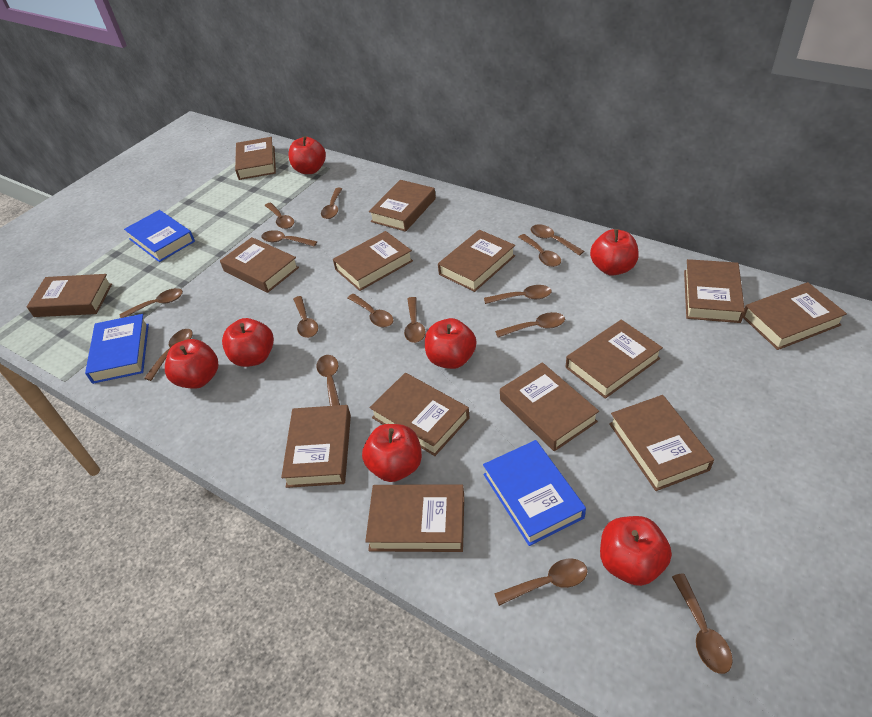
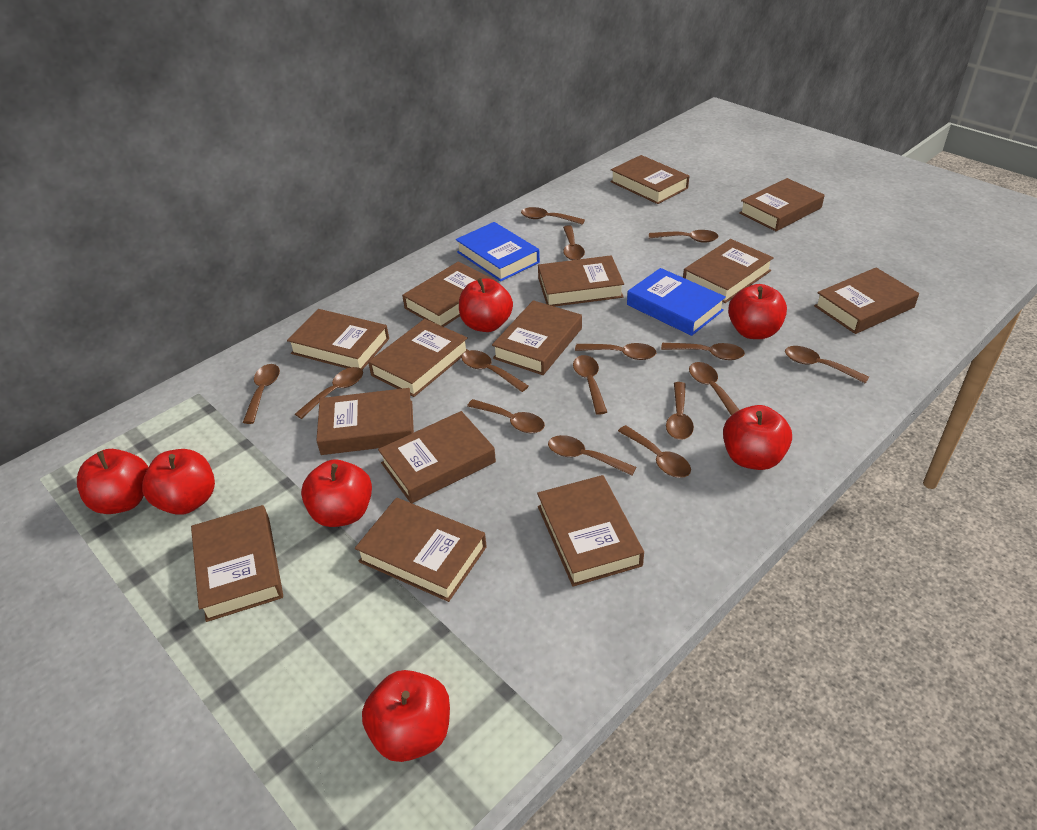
blue book: 3 -> 2

